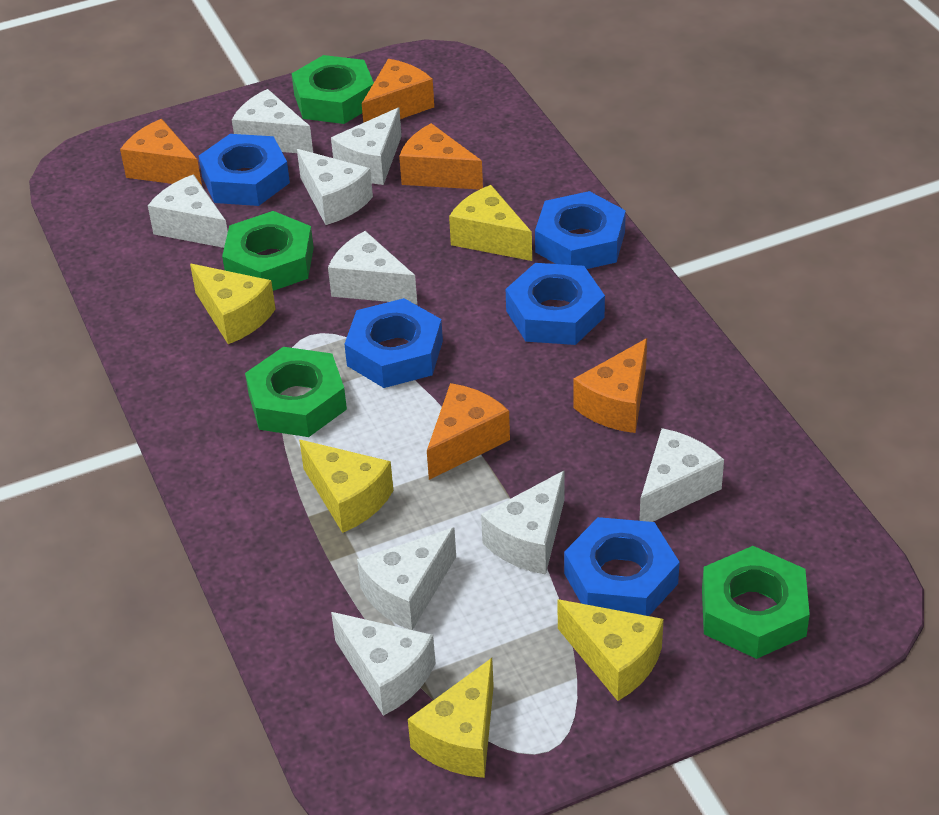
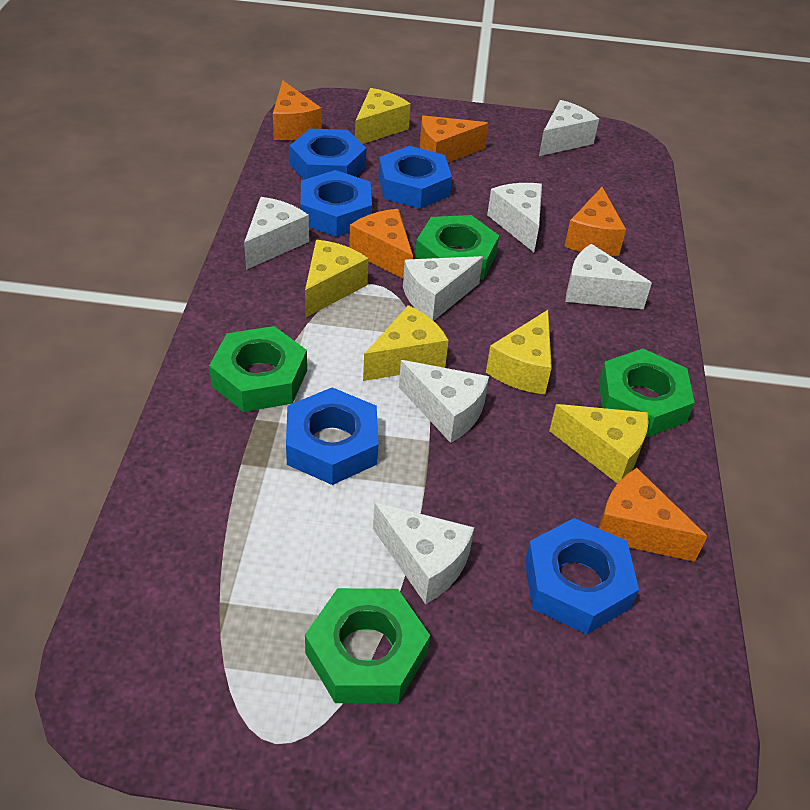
white cheese: 9 -> 7

